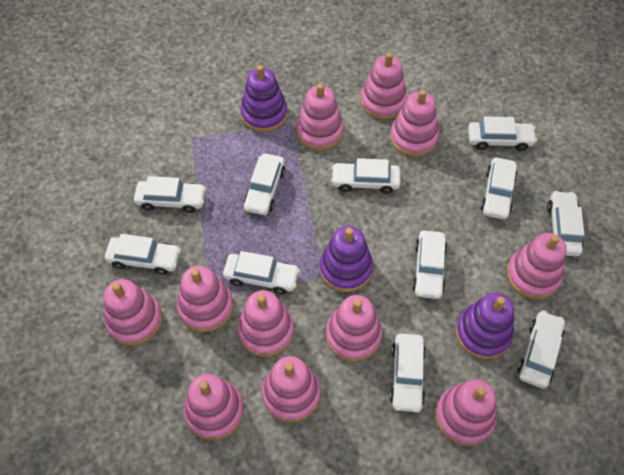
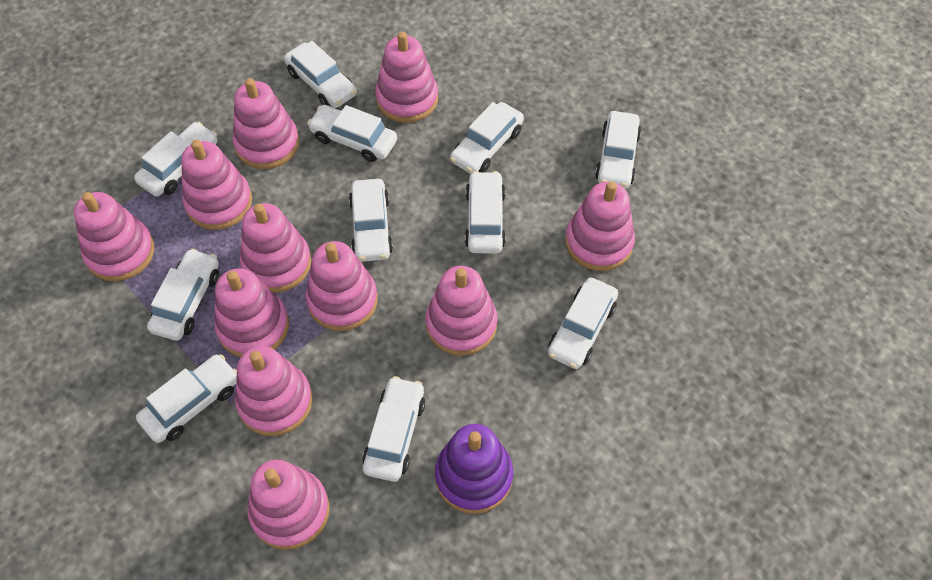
purple stacking toy: 3 -> 1

